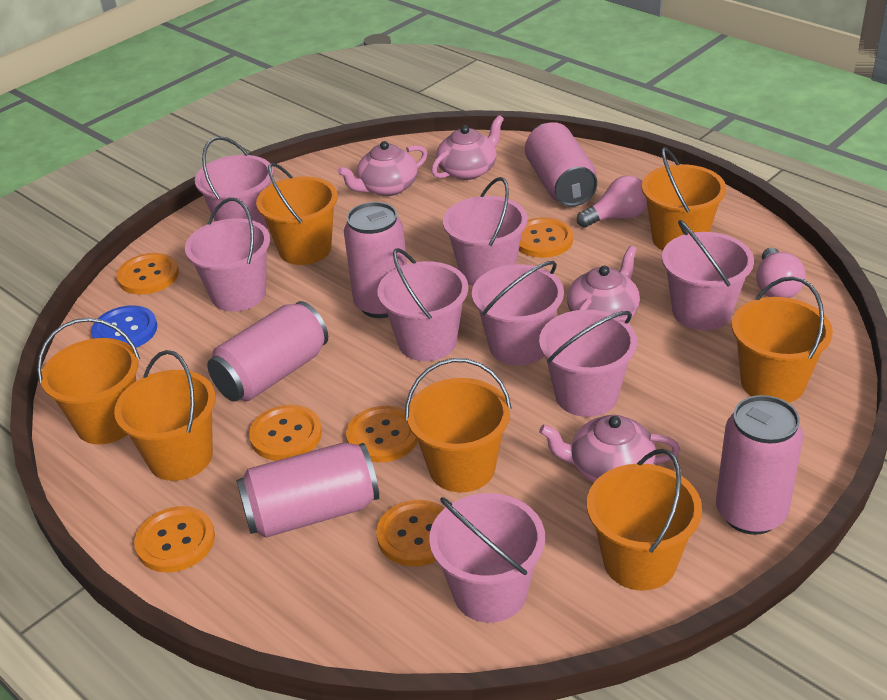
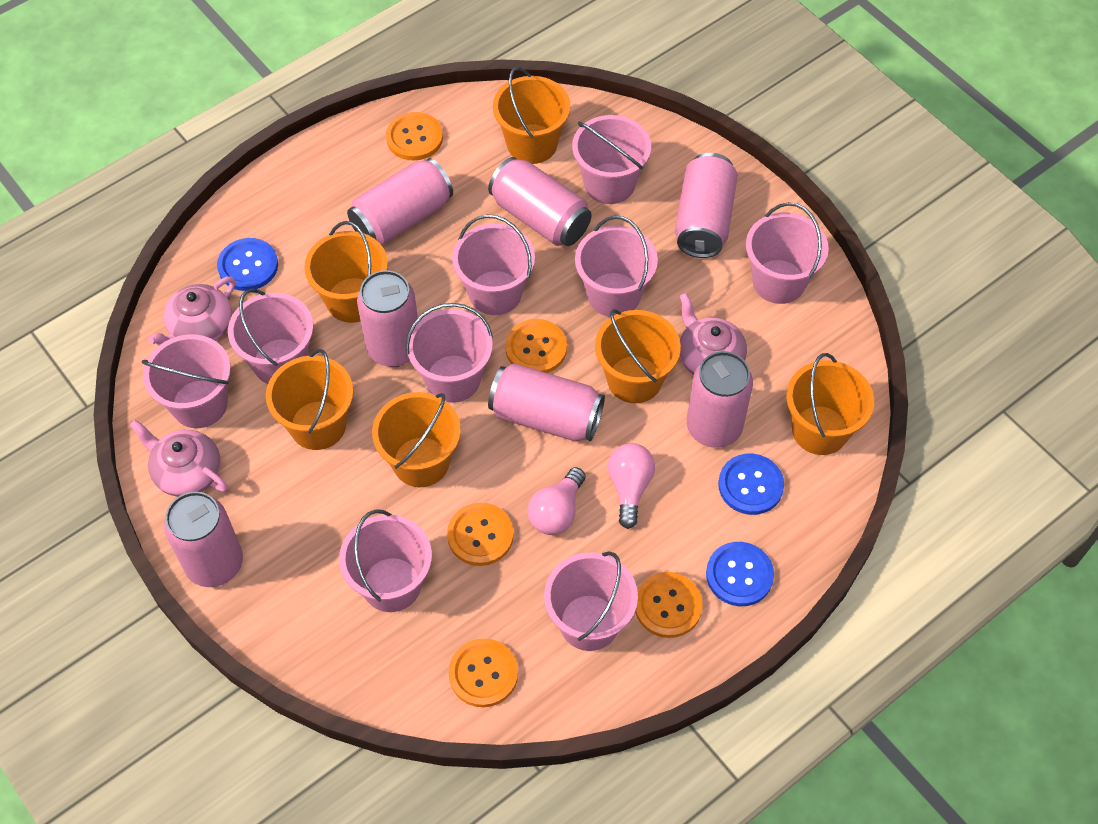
blue button: 1 -> 3
orange bucket: 7 -> 6
orange button: 6 -> 5
pink bucket: 8 -> 9
pink can: 5 -> 7
pink teapot: 4 -> 3

